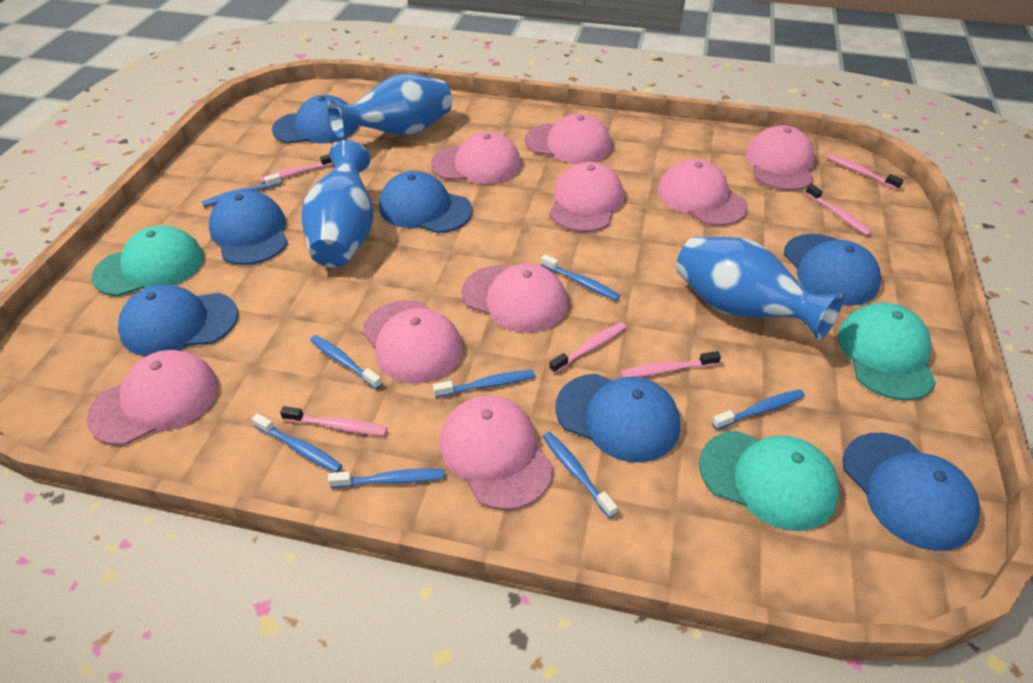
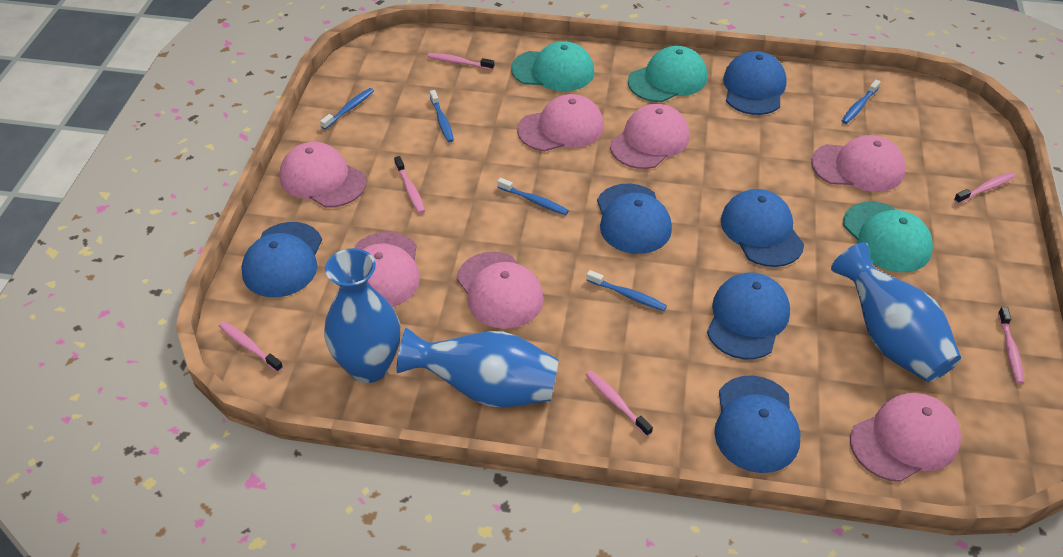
blue cap: 7 -> 6
blue toothbrush: 8 -> 5
pink cap: 9 -> 7

